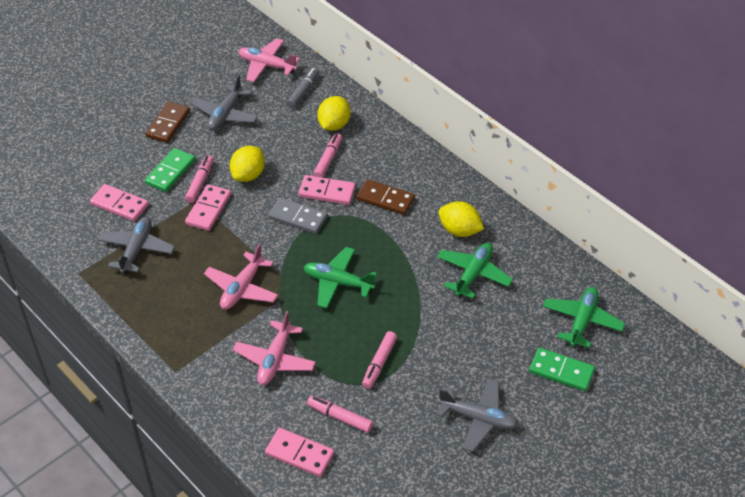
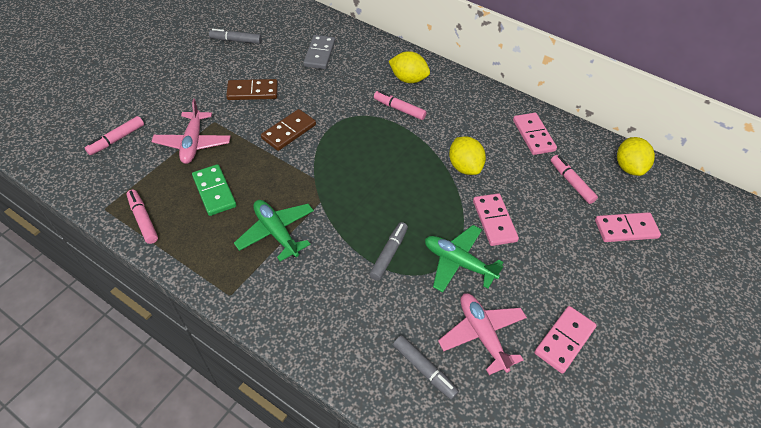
green domino: 2 -> 1
green plane: 3 -> 2
grey marker: 1 -> 3
grey plane: 3 -> 0
pink plane: 3 -> 2

